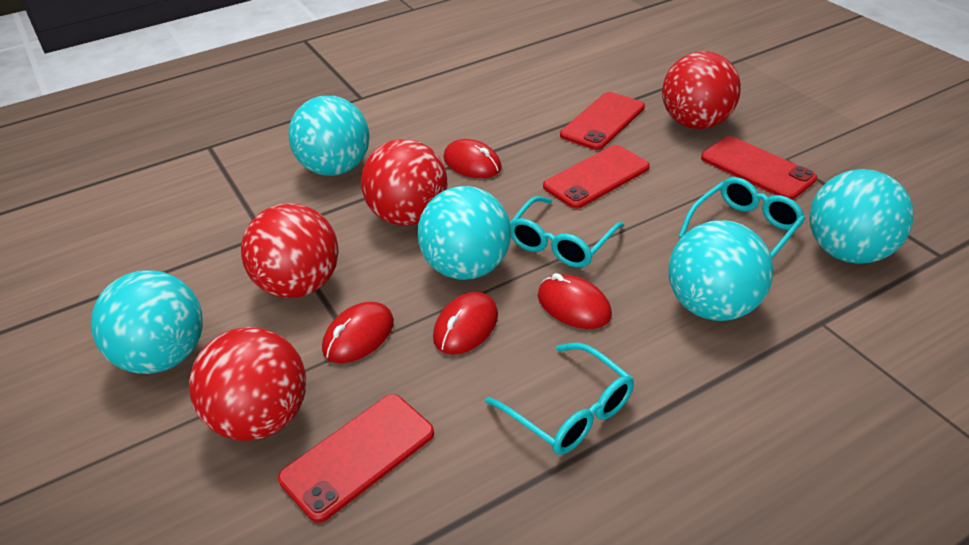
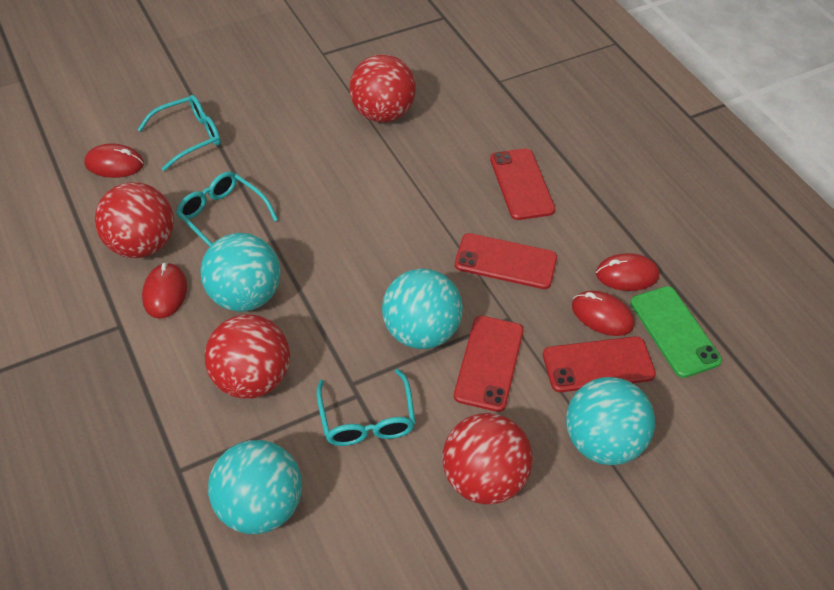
green phone: 0 -> 1
turquoise ball: 5 -> 4

